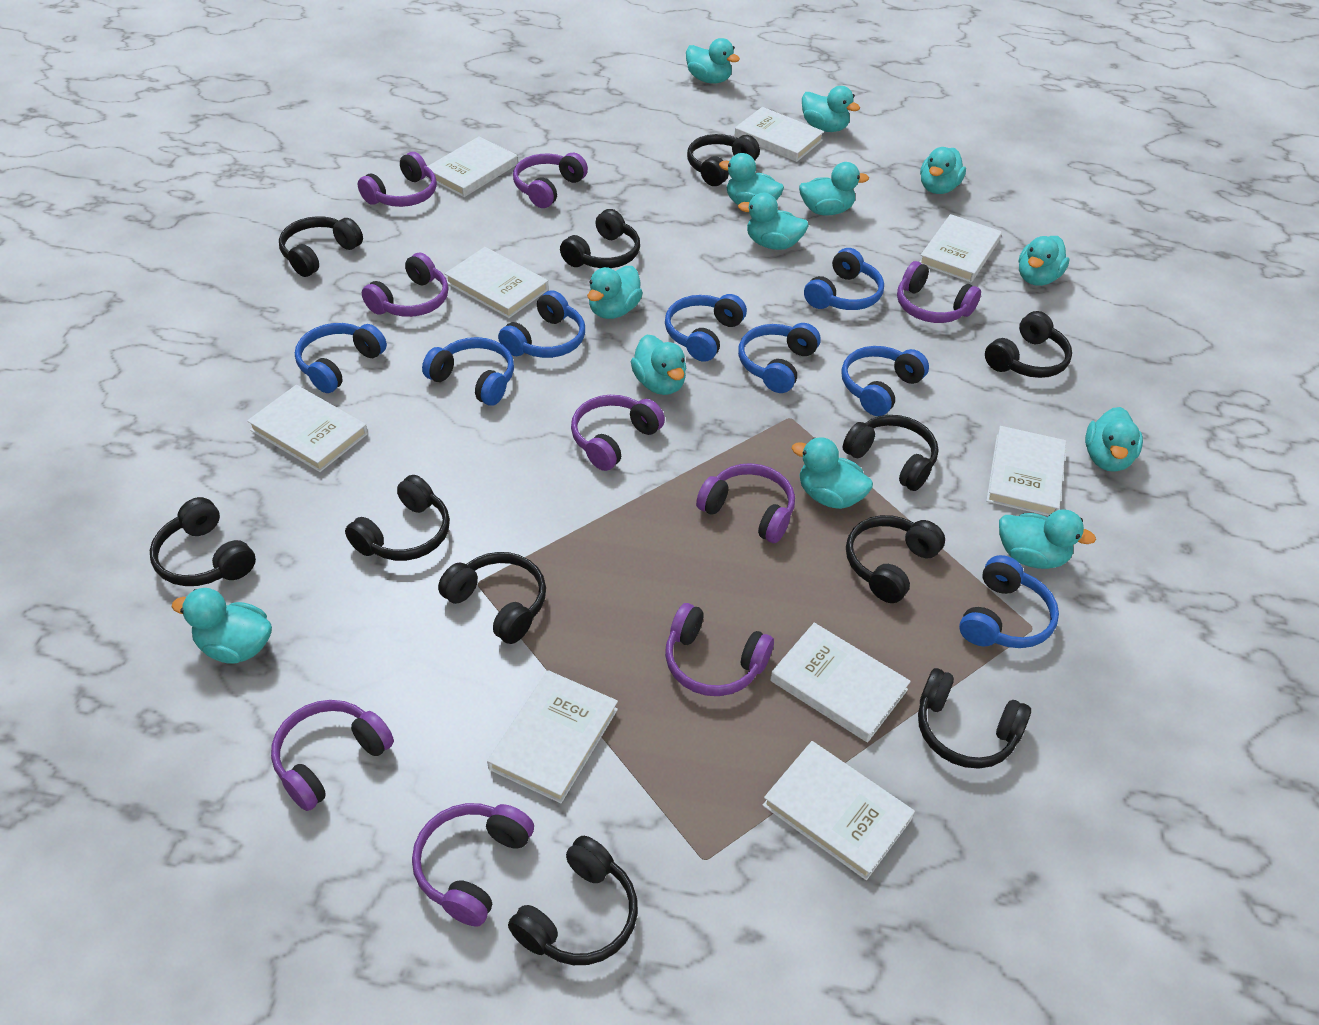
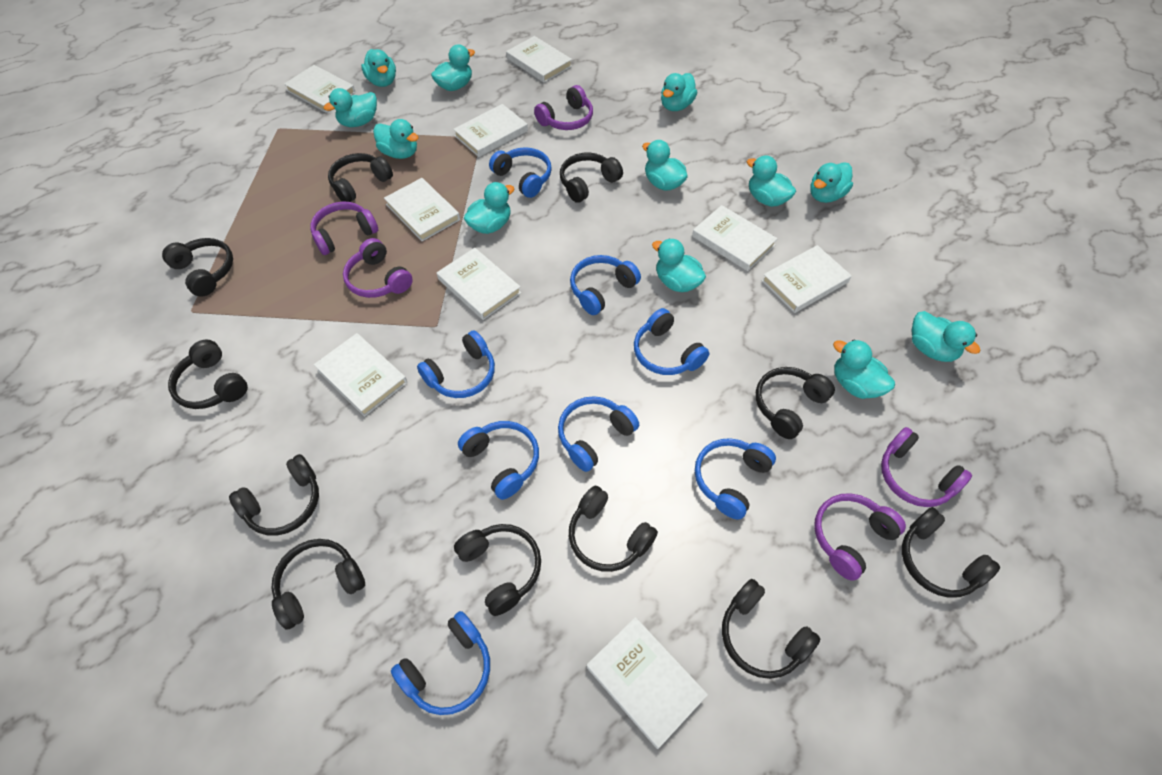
purple headphones: 9 -> 5
turquoise duck: 13 -> 12

